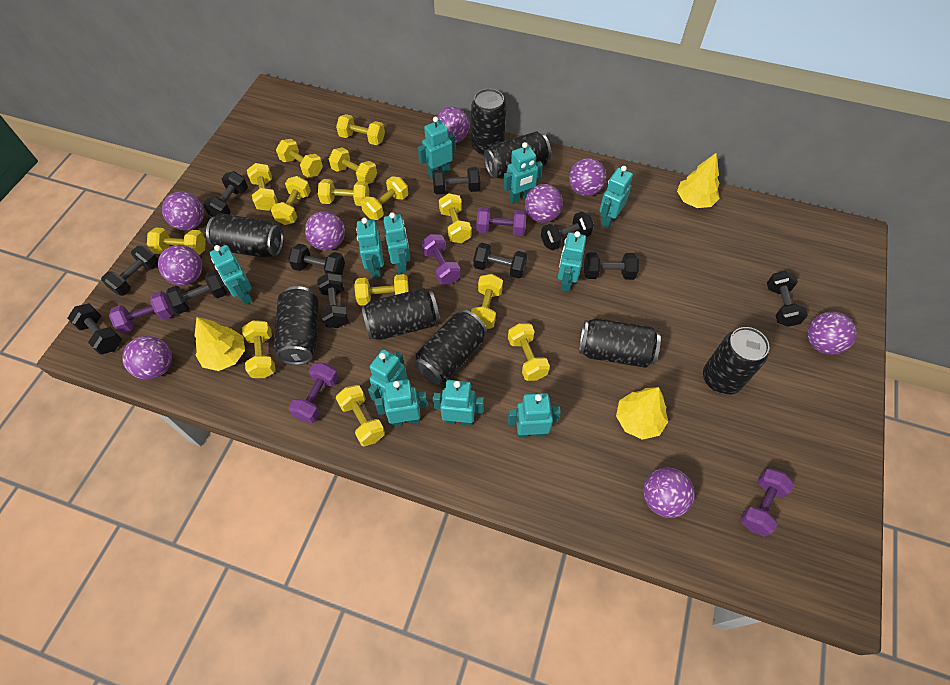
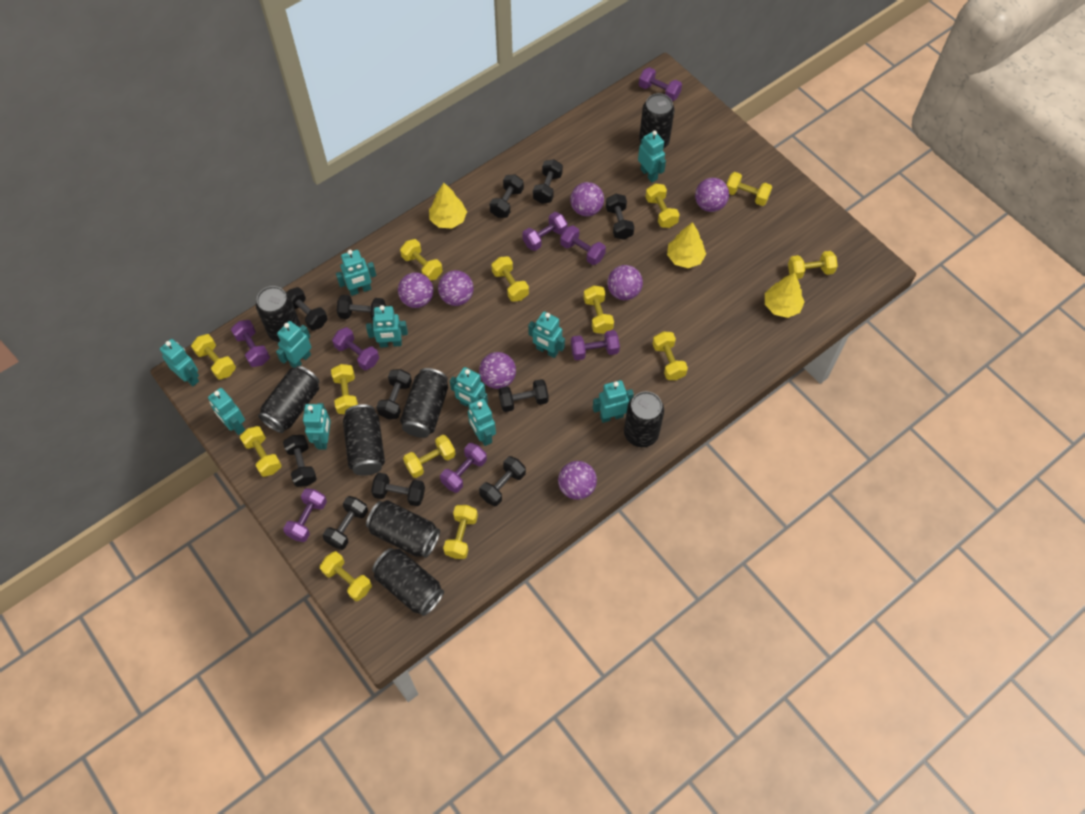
purple ball: 9 -> 7
purple dumbbell: 5 -> 8
yellow dumbbell: 14 -> 13

